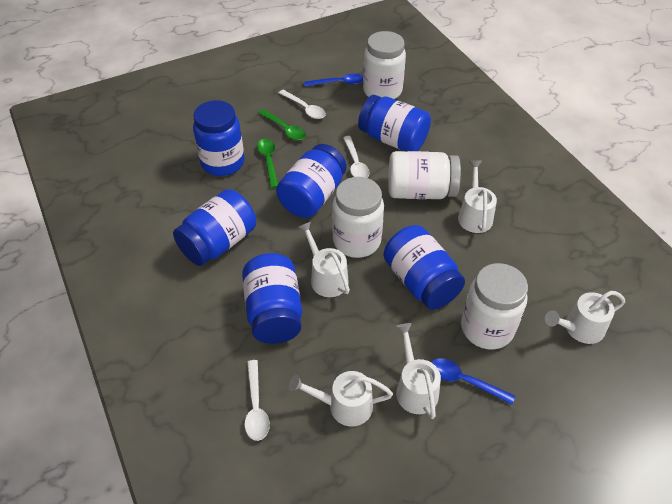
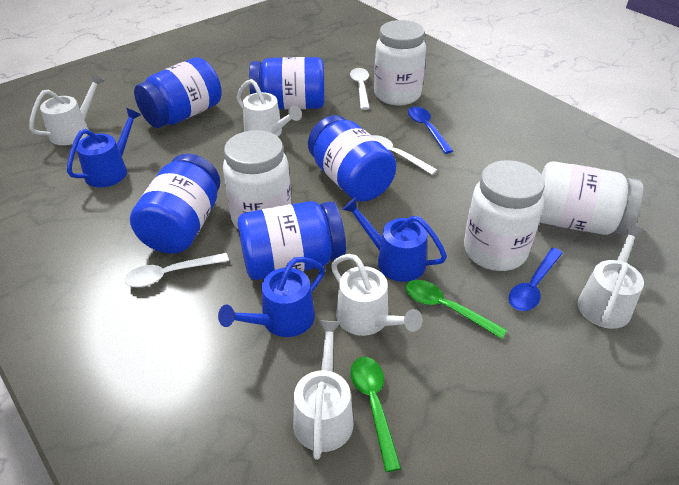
blue jar: 6 -> 5
blue watering can: 0 -> 3

